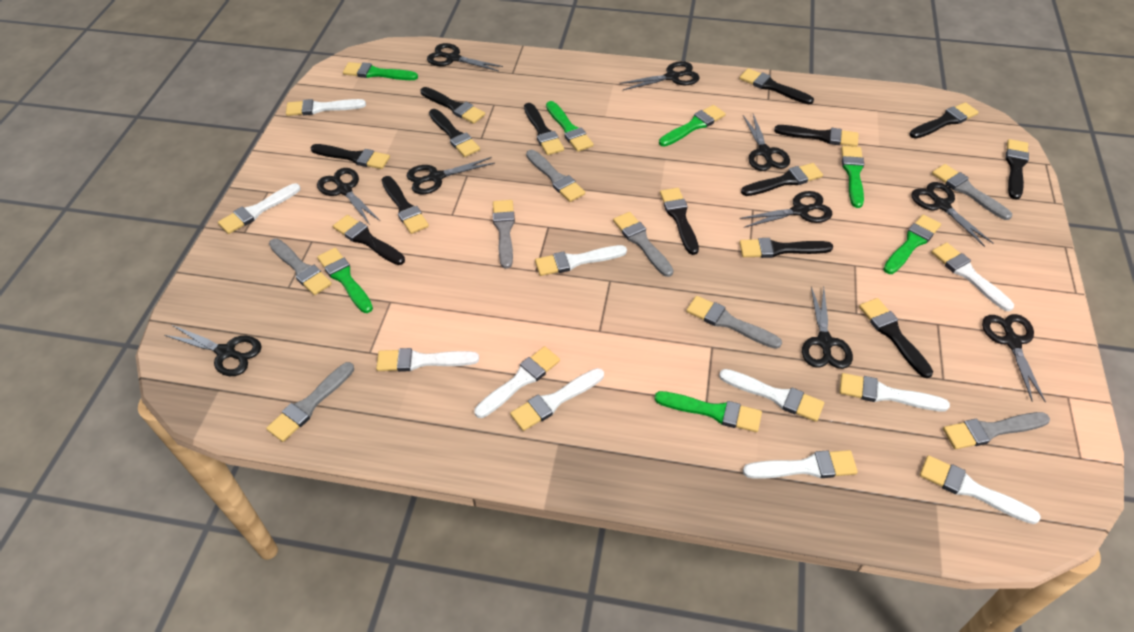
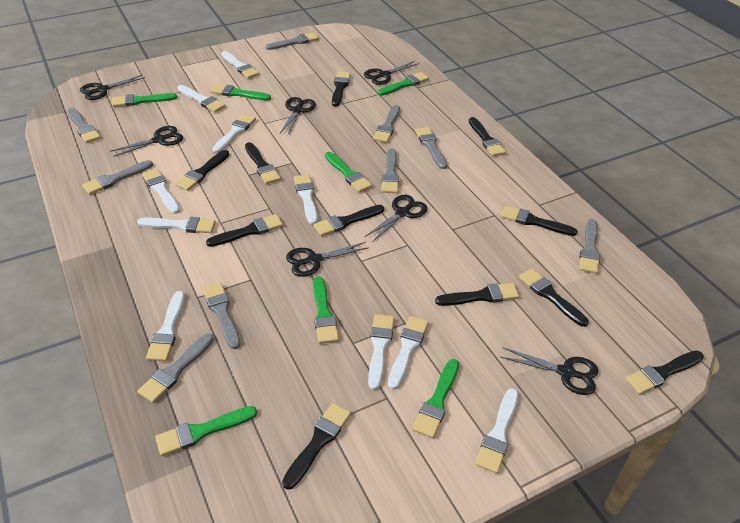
black brush: 14 -> 11
black scissors: 10 -> 7
grey brush: 8 -> 9
white brush: 11 -> 10

